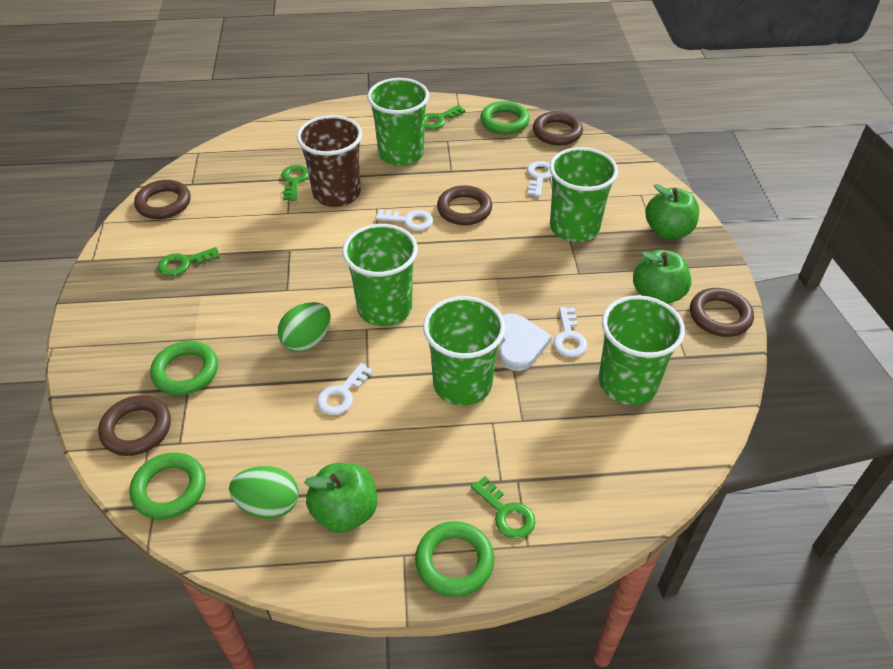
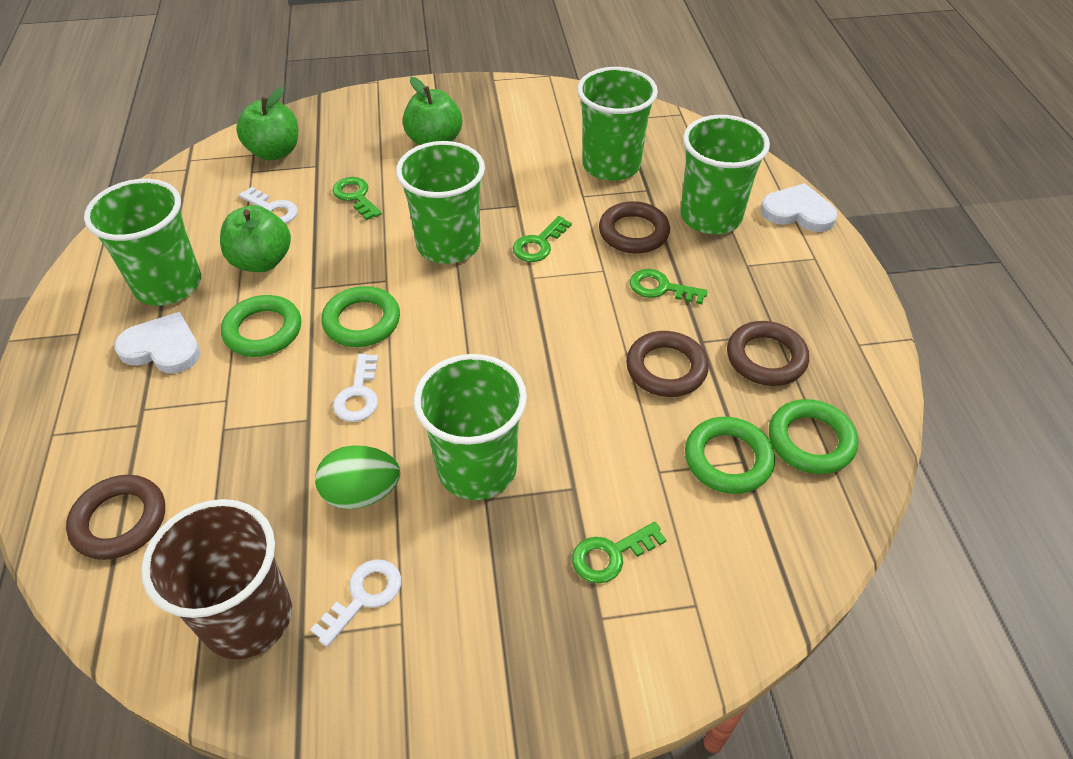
brown ring: 5 -> 4
green egg: 2 -> 1
white heart: 1 -> 2
white key: 4 -> 3

